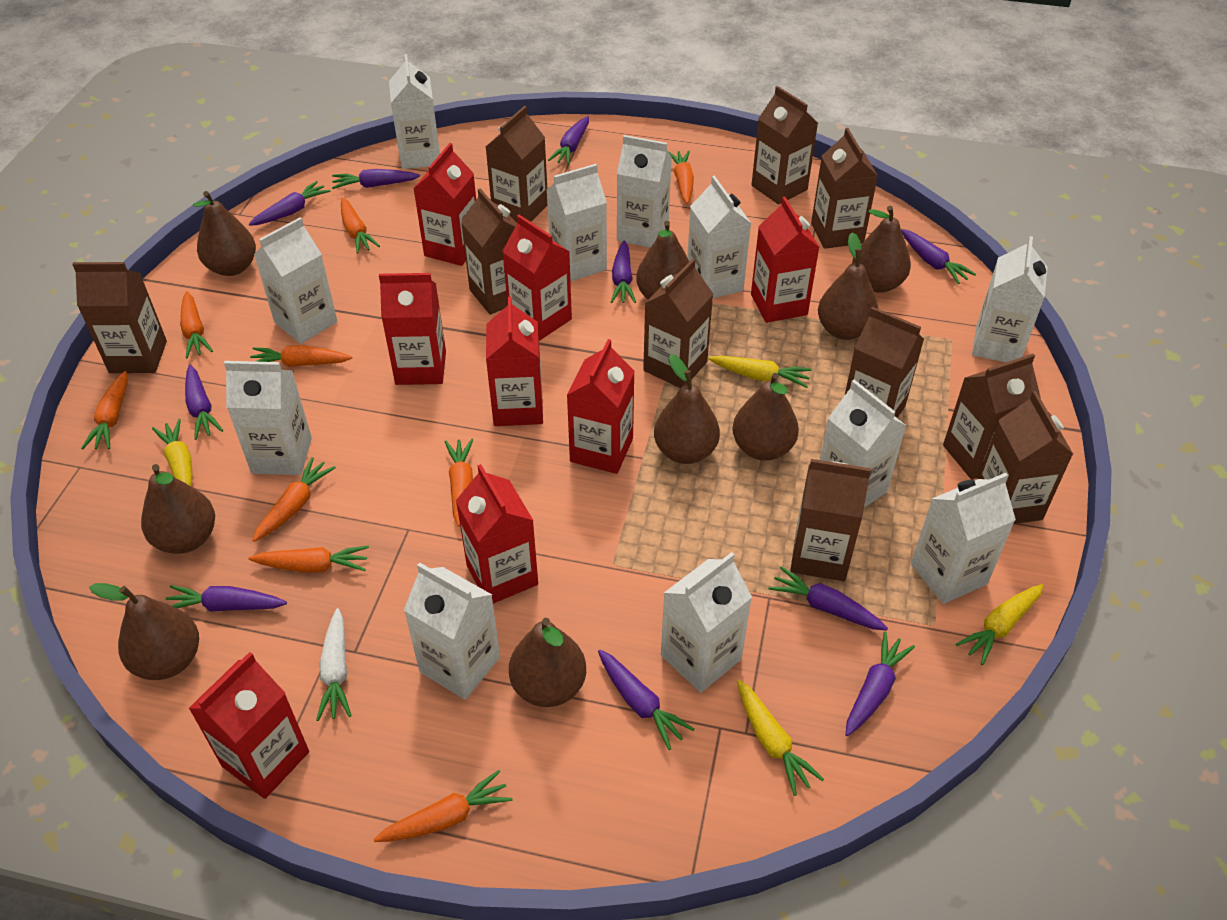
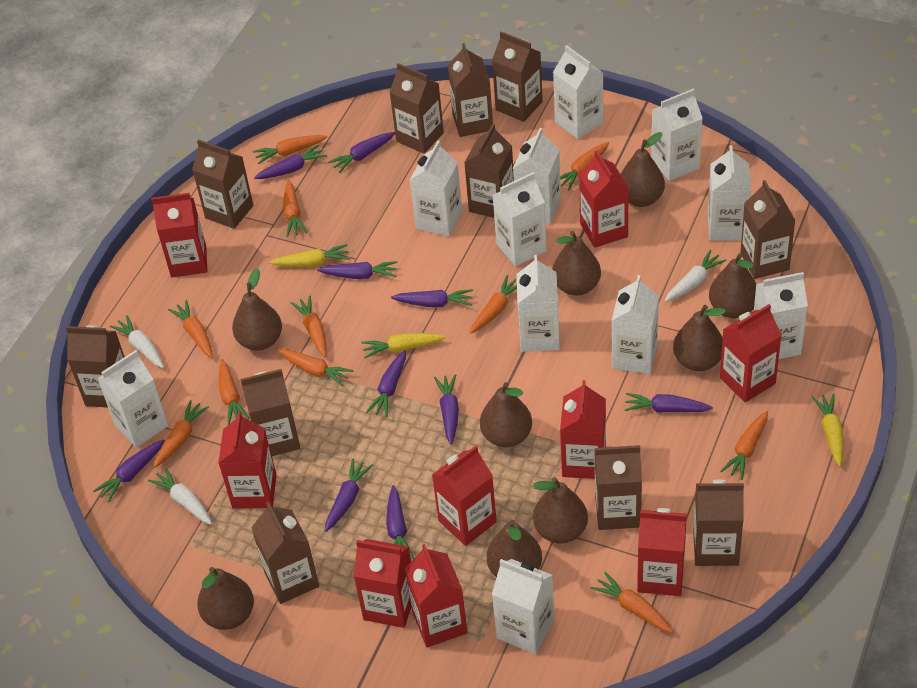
brown carton: 10 -> 11
orange carrot: 9 -> 11
red carton: 8 -> 9
white carrot: 1 -> 3
yellow carrot: 4 -> 3

